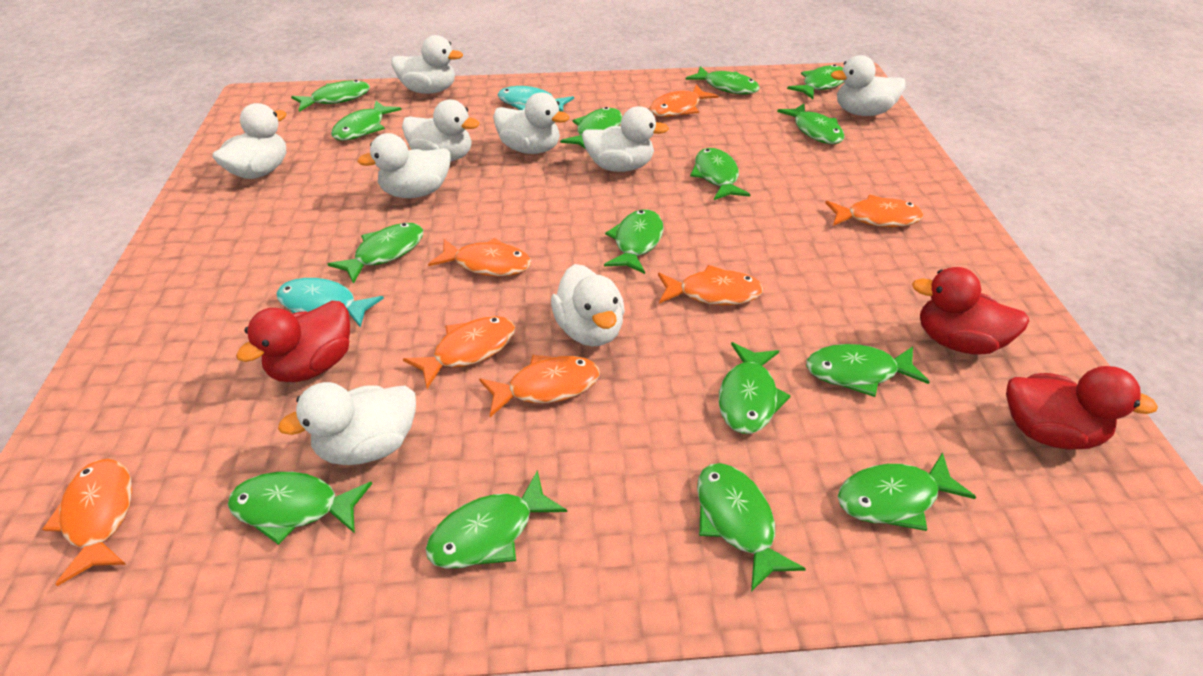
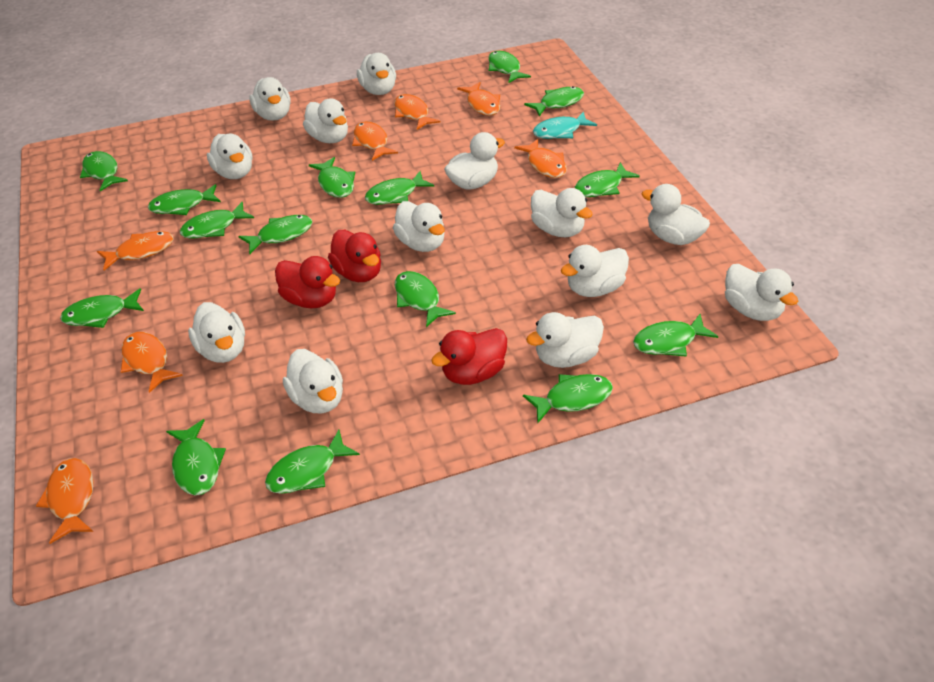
turquoise fish: 2 -> 1
white duck: 9 -> 13

